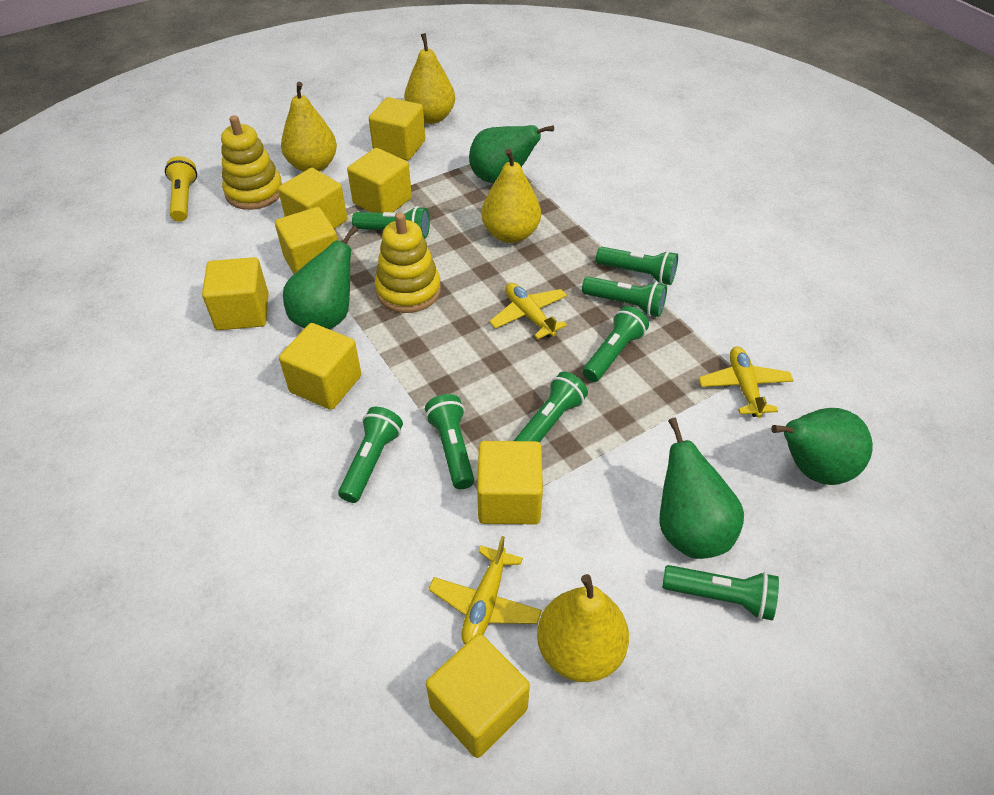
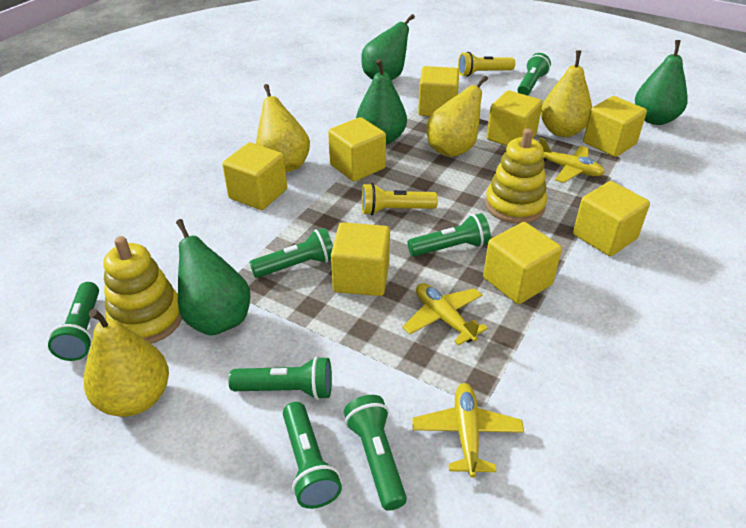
green flashlight: 8 -> 7
yellow flashlight: 1 -> 2

